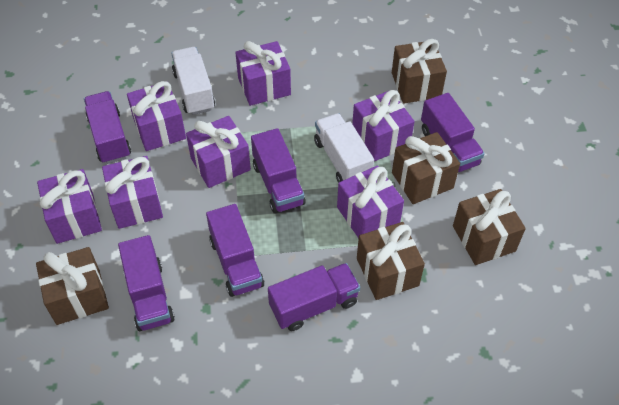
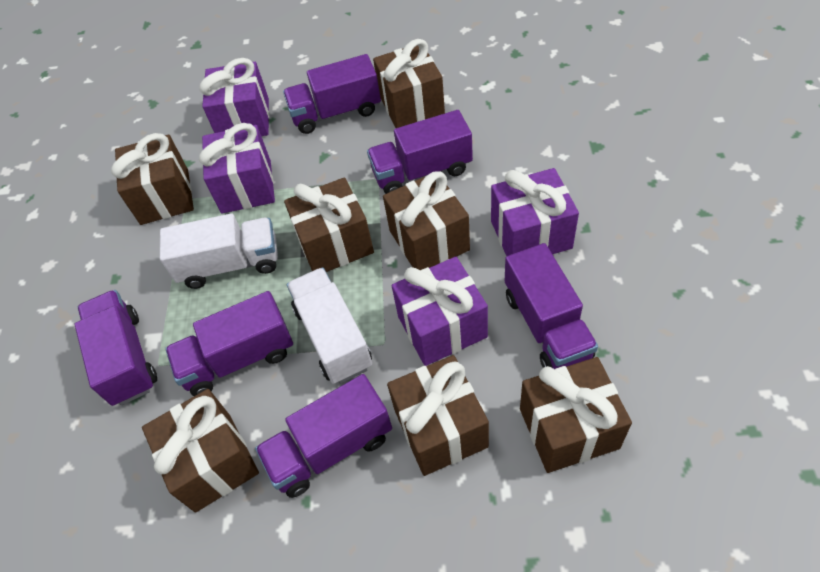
brown gift: 5 -> 7
purple gift: 7 -> 4

